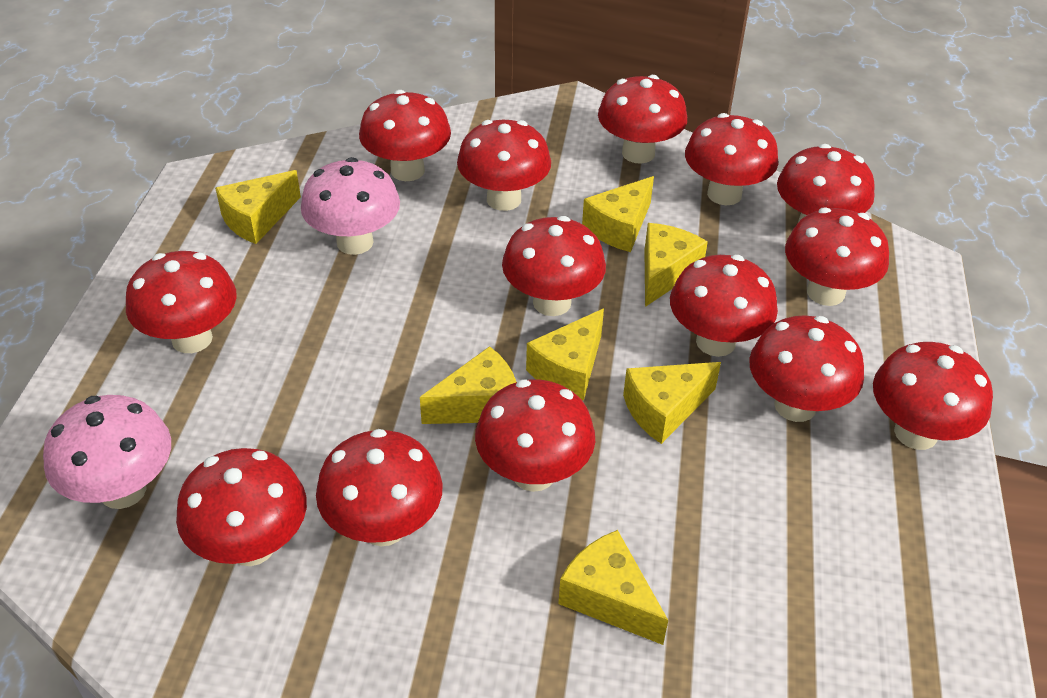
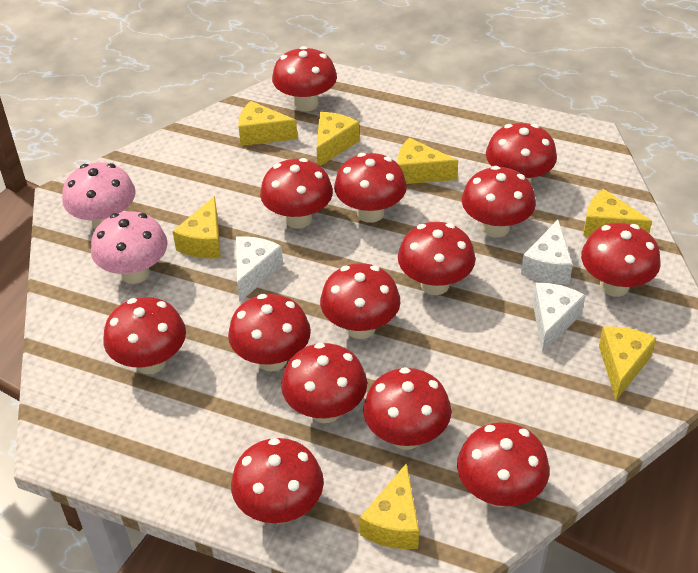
white cheese: 0 -> 3

